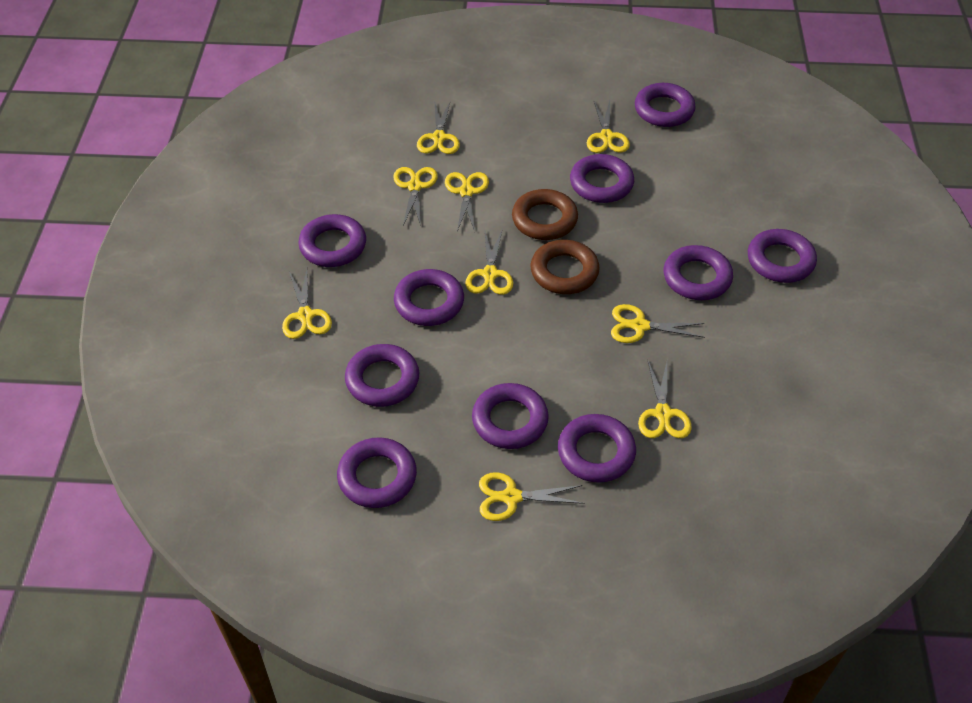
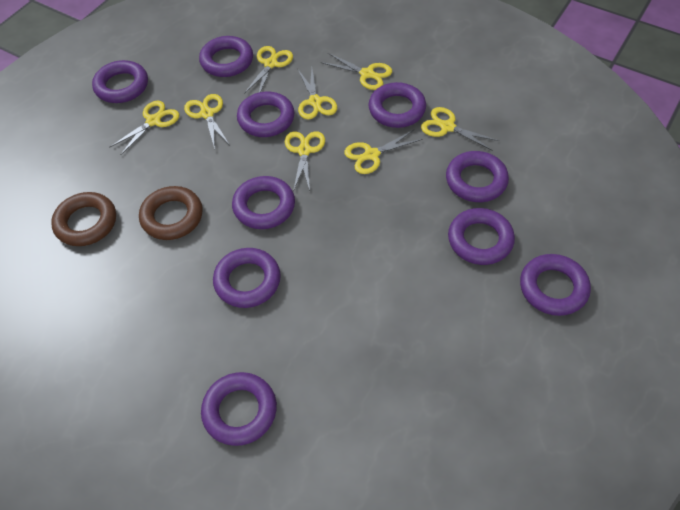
yellow scissors: 9 -> 8

